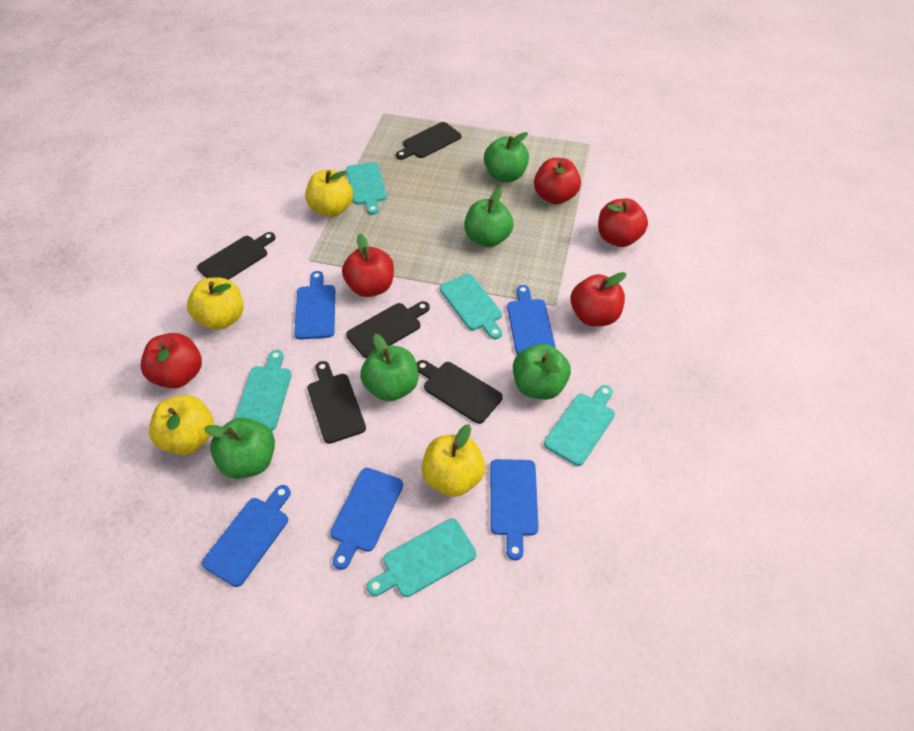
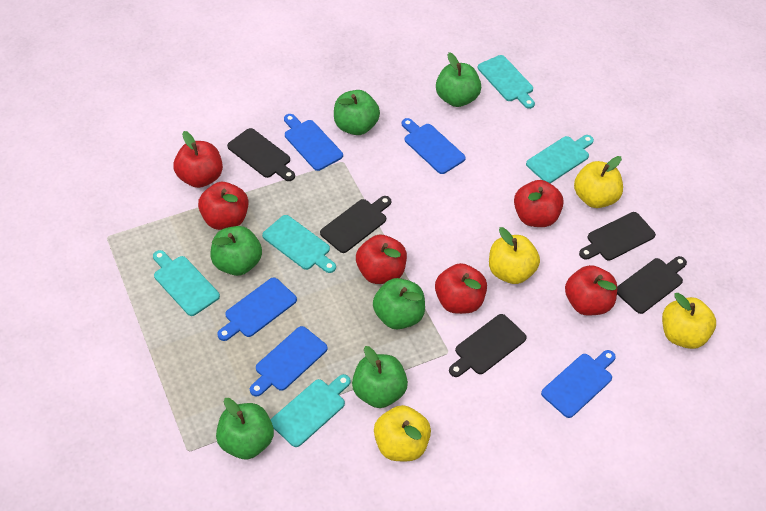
green apple: 5 -> 6
red apple: 5 -> 6

